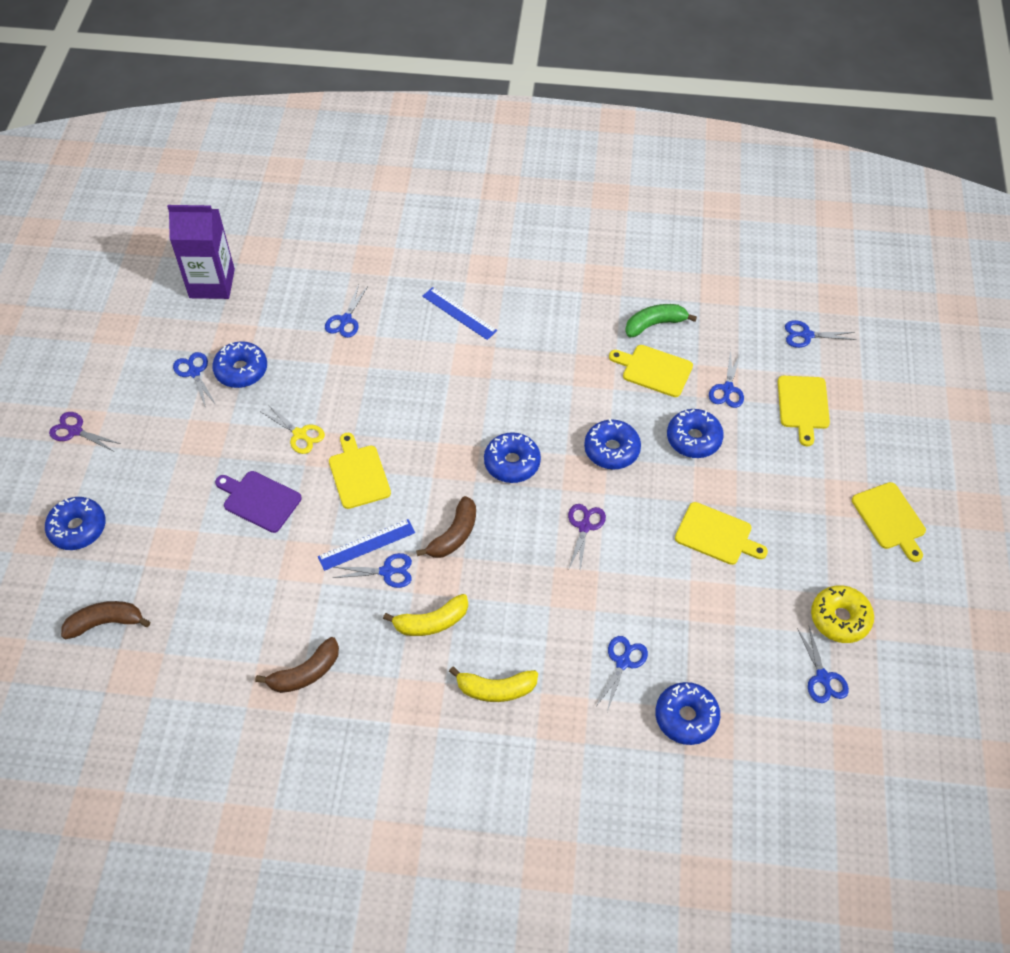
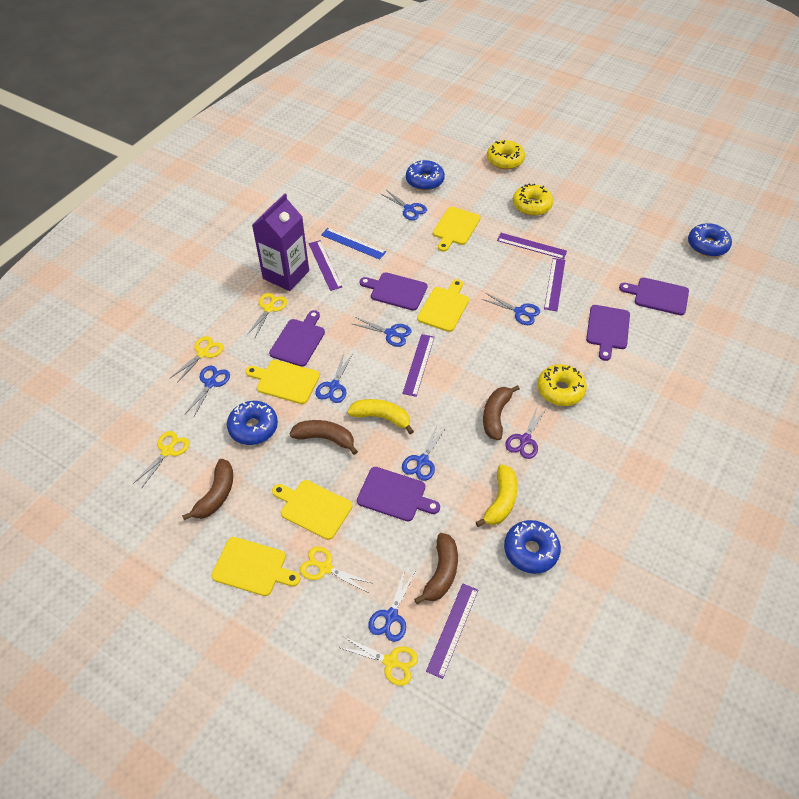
blue donut: 6 -> 4
blue ruler: 2 -> 1
brown banana: 3 -> 4
green banana: 1 -> 0
purple cutting board: 1 -> 5
purple ruler: 0 -> 5
purple scissors: 2 -> 1
yellow donut: 1 -> 3
yellow scissors: 1 -> 5

